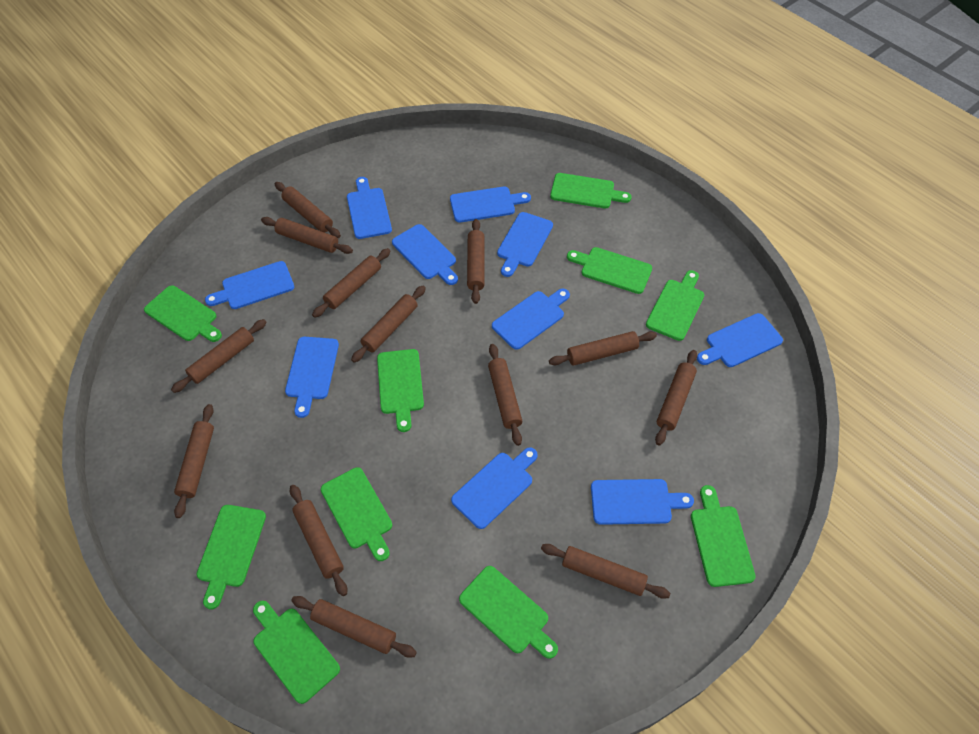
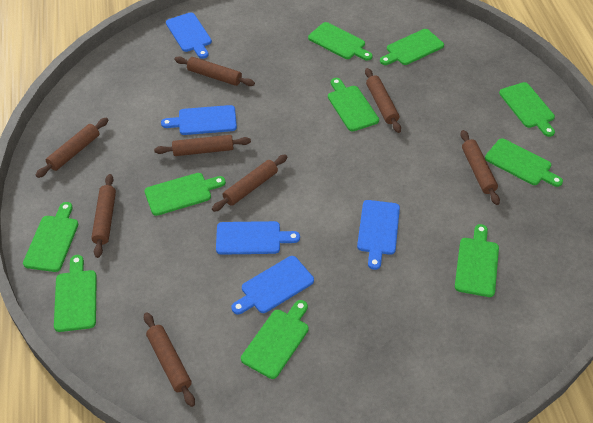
blue cutting board: 10 -> 5
brown rolling pin: 13 -> 8

